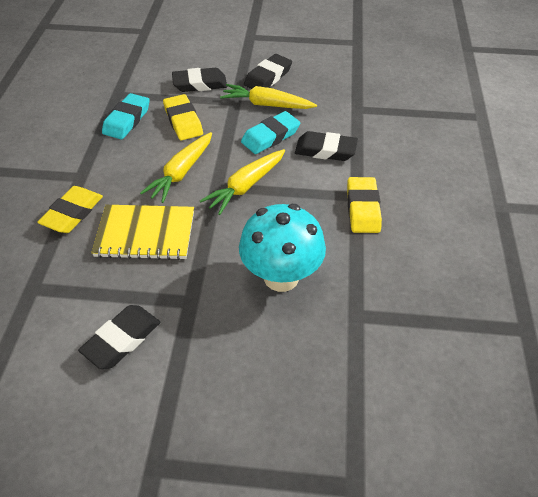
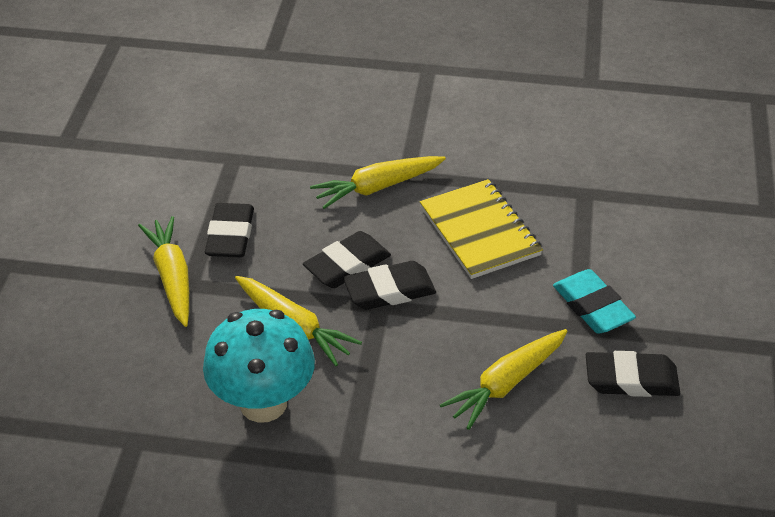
turquoise eraser: 2 -> 1
yellow carrot: 3 -> 4
yellow eraser: 3 -> 0

